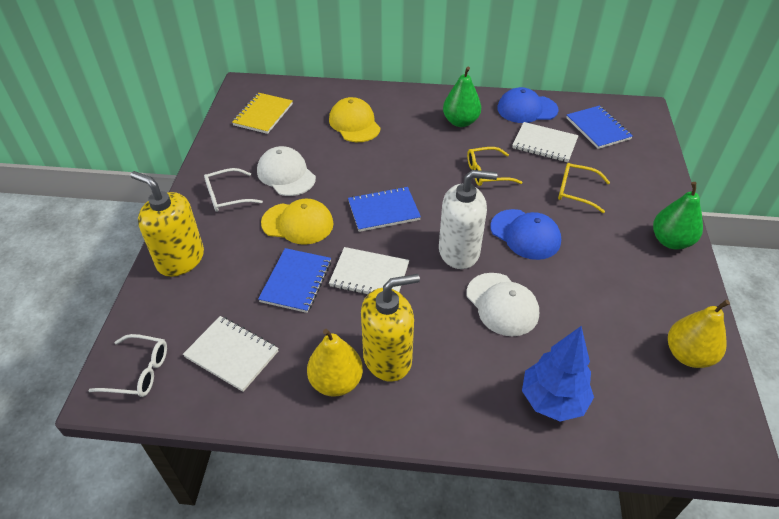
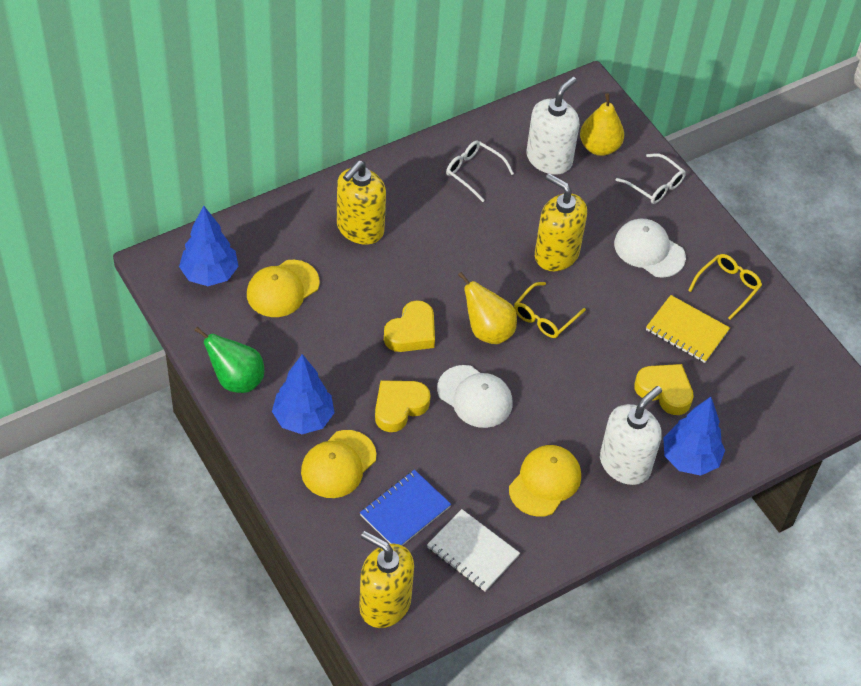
blue cap: 2 -> 0
blue notebook: 3 -> 1
blue tree: 1 -> 3
green pear: 2 -> 1
white notebook: 3 -> 1
white soap dispenser: 1 -> 2
yellow cap: 2 -> 3
yellow heart: 0 -> 3
yellow soap dispenser: 2 -> 3

